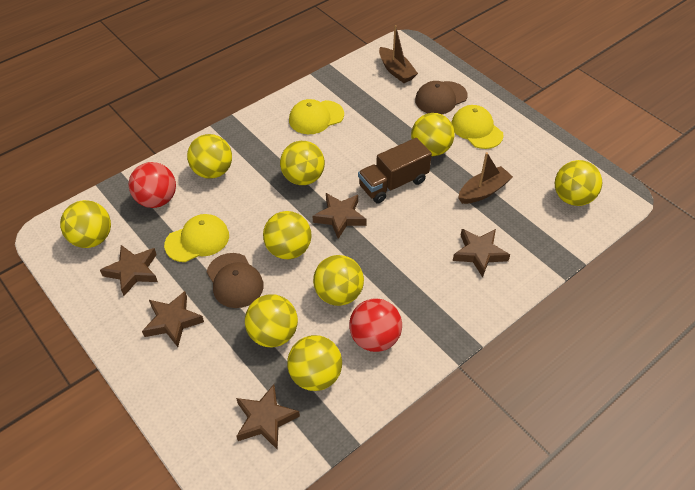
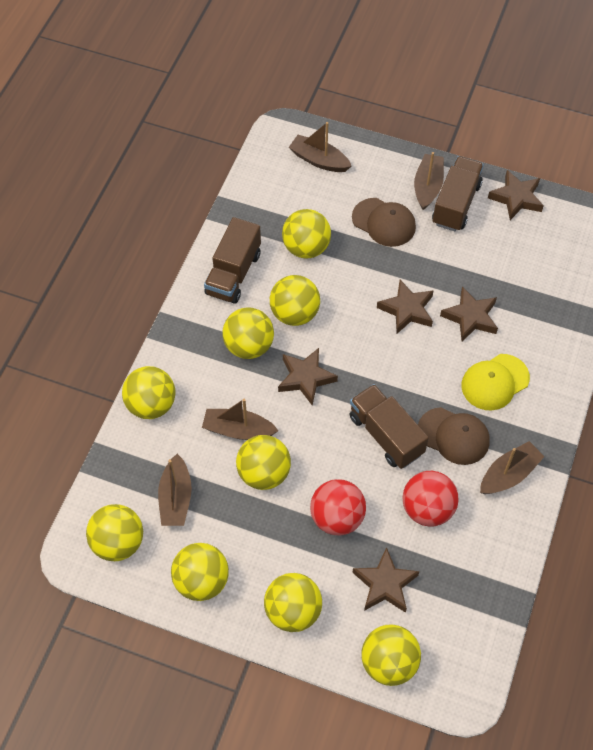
brown boat: 2 -> 5
brown truck: 1 -> 3
yellow cap: 3 -> 1

